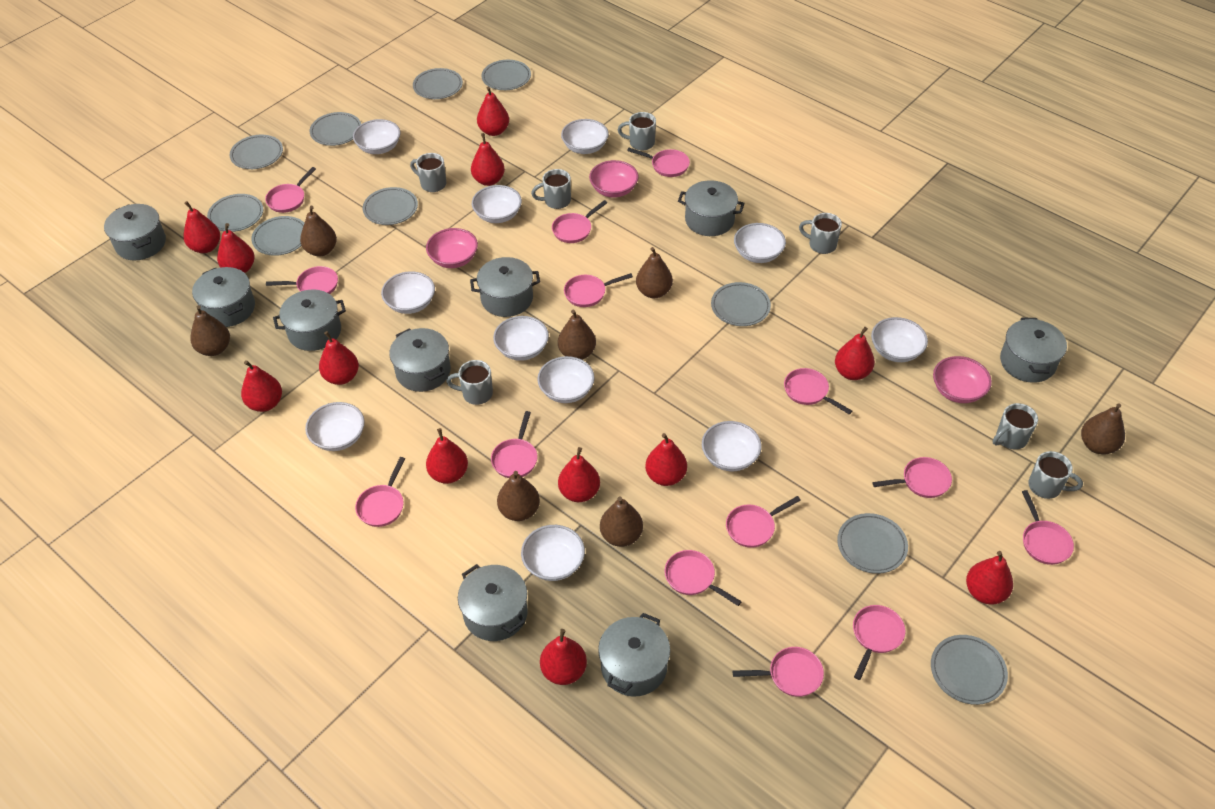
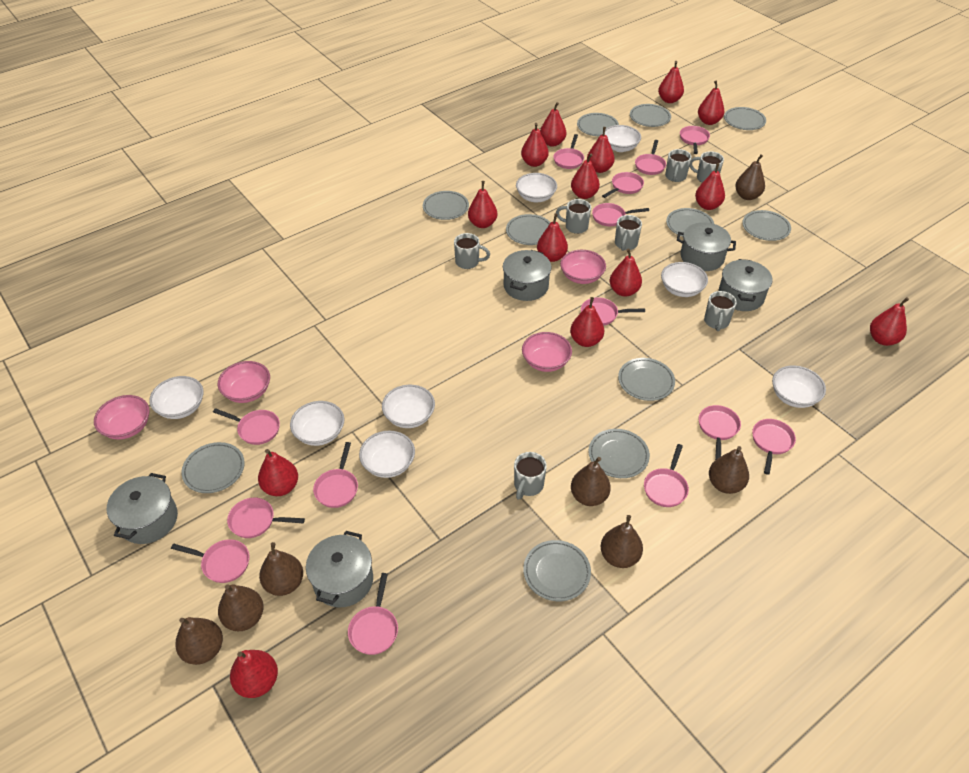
grey plate: 10 -> 11
grey pot: 9 -> 5
pink bowl: 3 -> 4
red pear: 12 -> 14
white bowl: 11 -> 8

